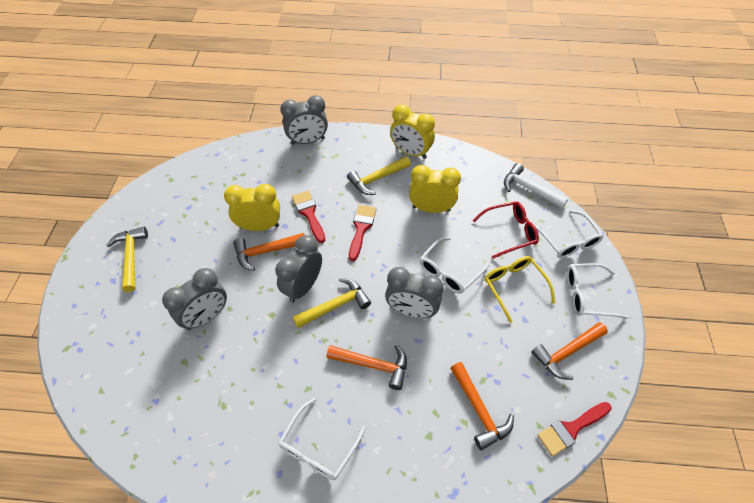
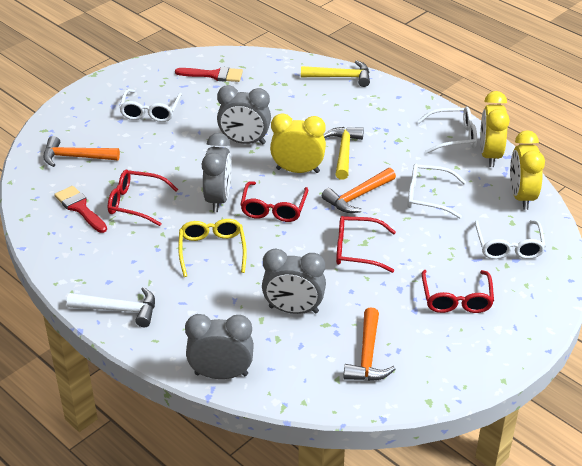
orange hammer: 4 -> 3
red brush: 3 -> 2
red glasses: 1 -> 4
yellow hammer: 3 -> 2

